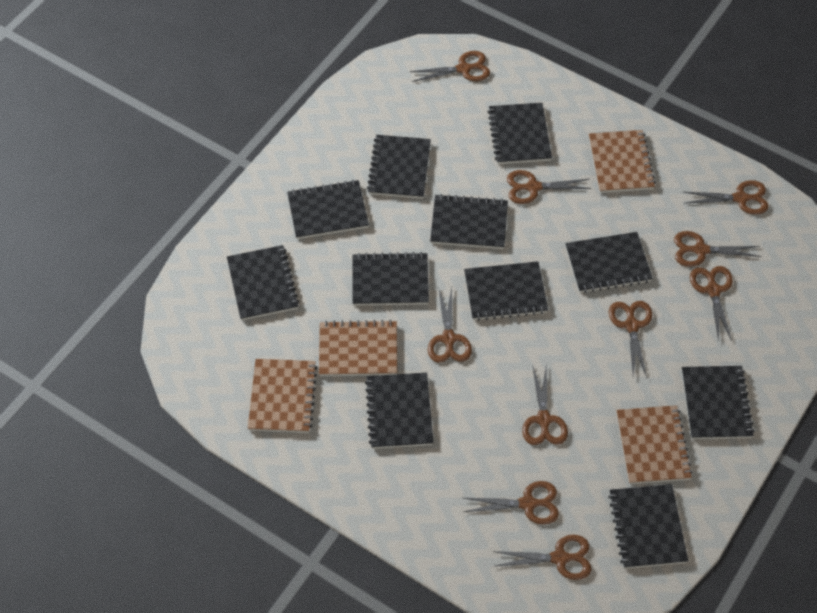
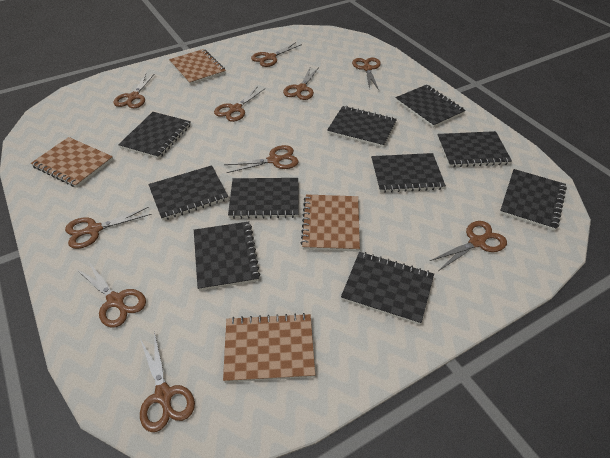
black notebook: 11 -> 10

